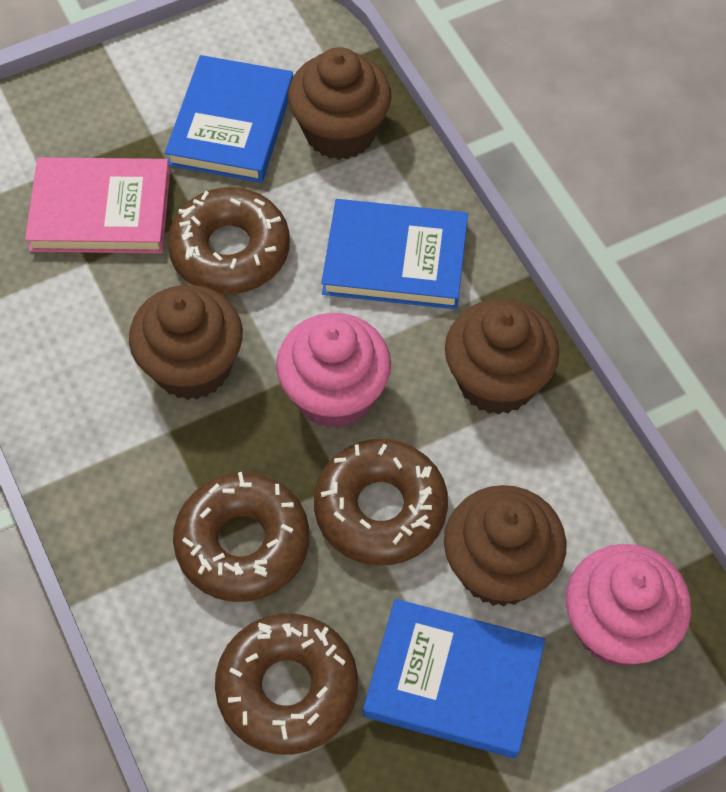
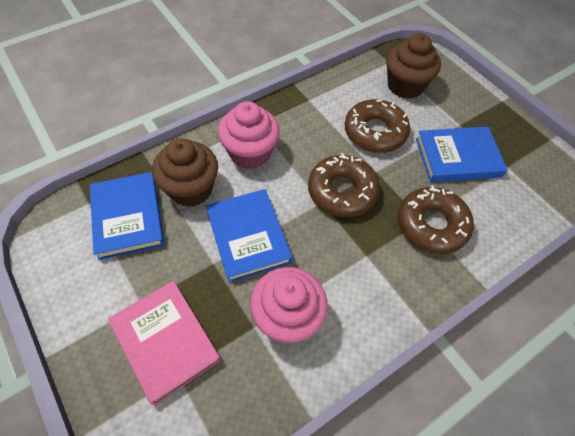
brown cupcake: 4 -> 2
brown donut: 4 -> 3

